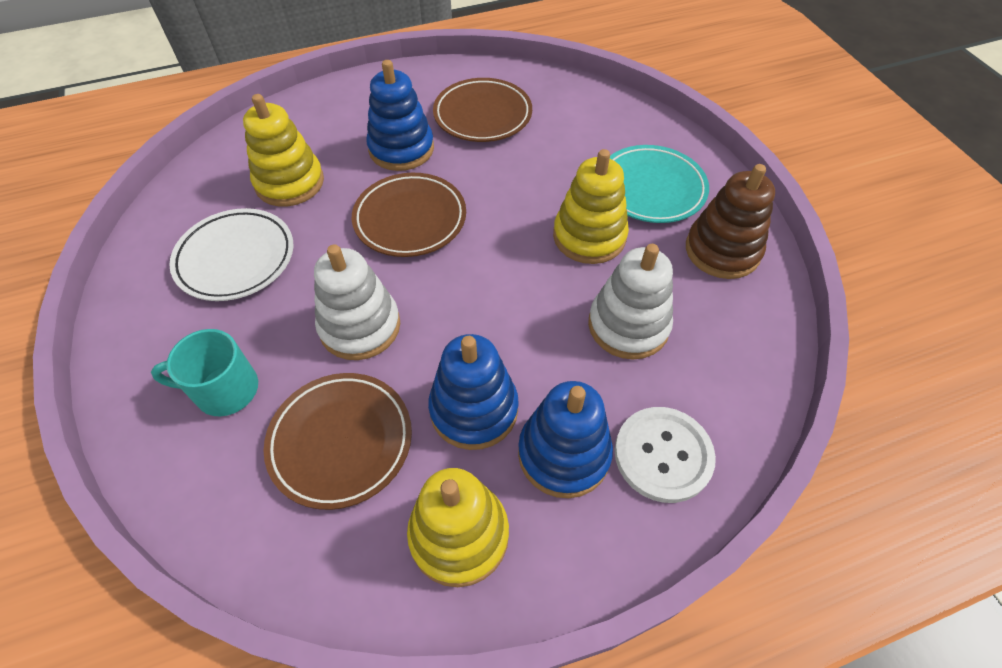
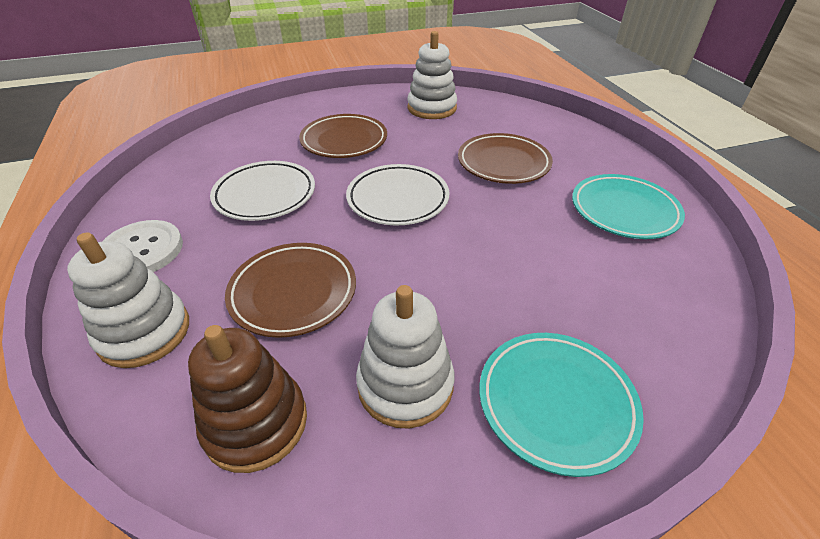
blue stacking toy: 3 -> 0
turquoise mug: 1 -> 0
turquoise plate: 1 -> 2
white plate: 1 -> 2
white stacking toy: 2 -> 3
yellow stacking toy: 3 -> 0

